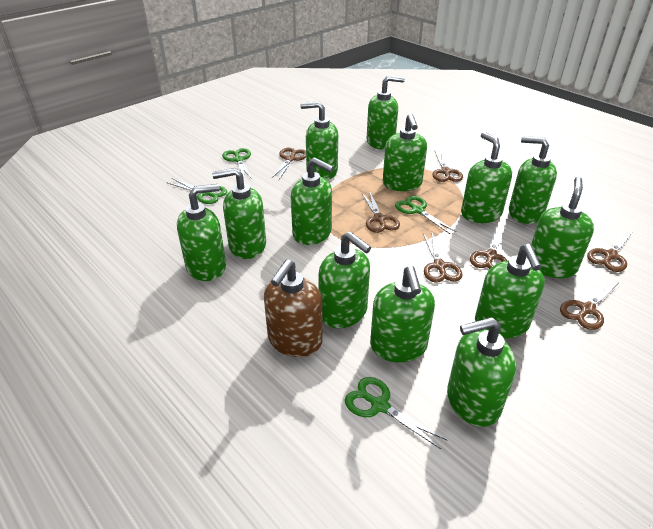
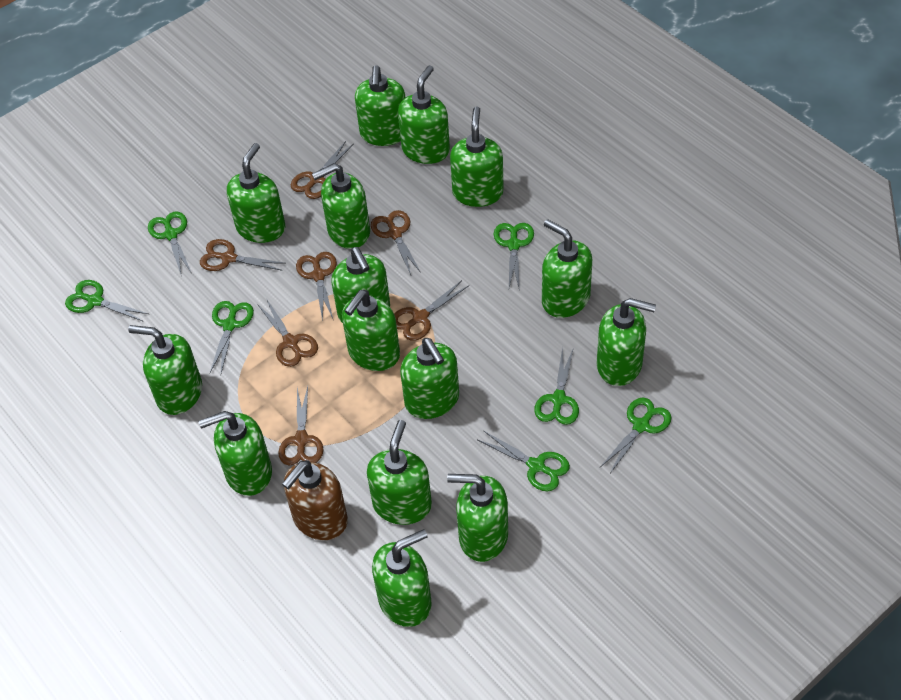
green scissors: 4 -> 7
green soap dispenser: 13 -> 15

